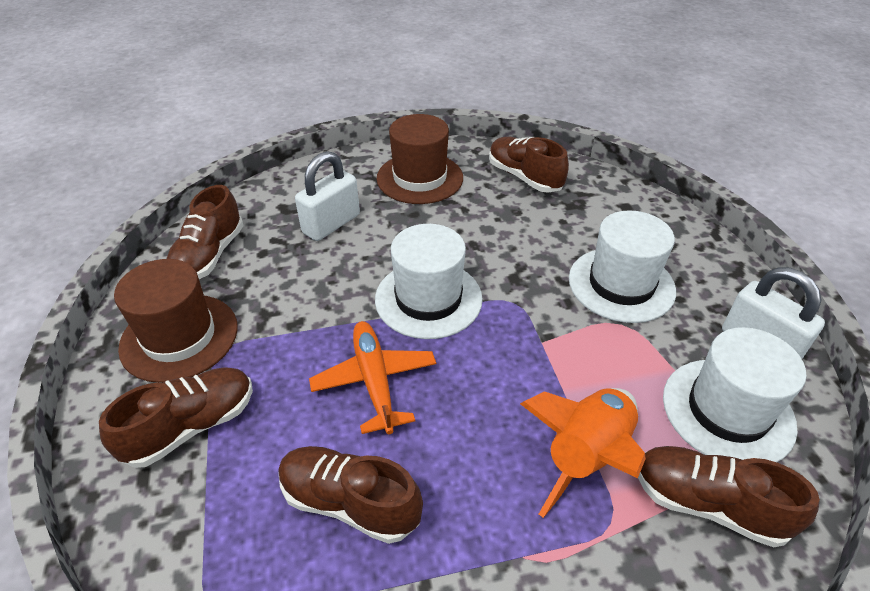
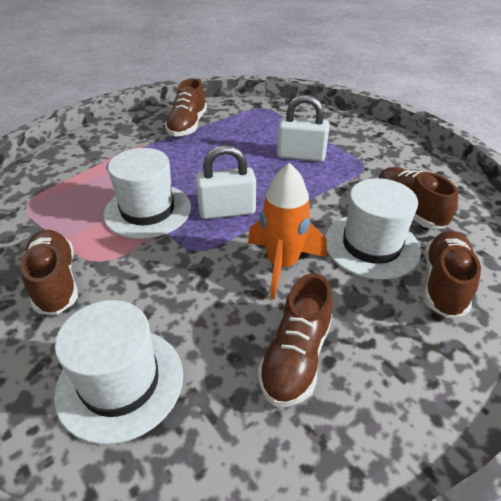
brown hat: 2 -> 0
orange plane: 1 -> 0

